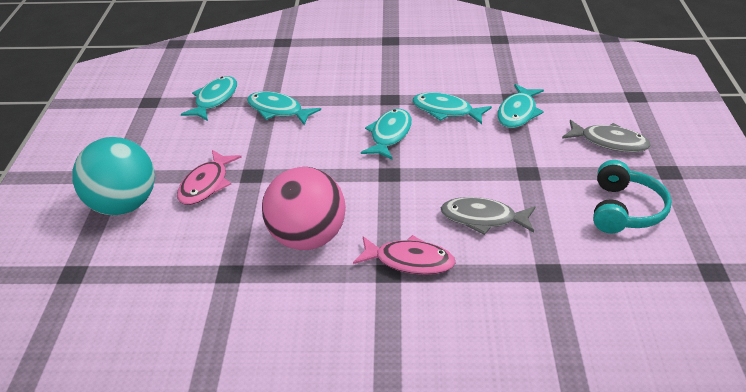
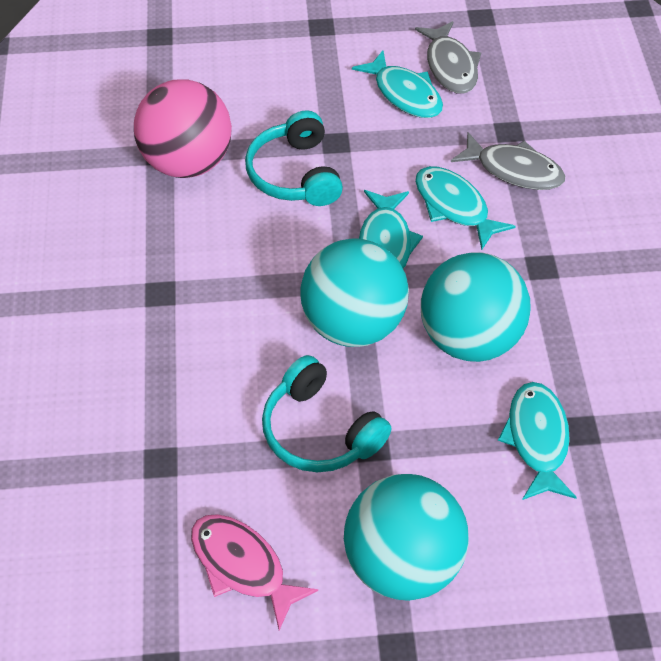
pink fish: 2 -> 1
turquoise ball: 1 -> 3
turquoise fish: 5 -> 4
turquoise headphones: 1 -> 2

